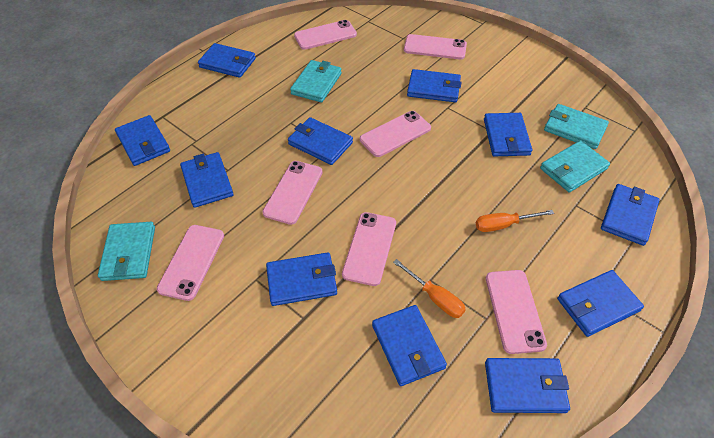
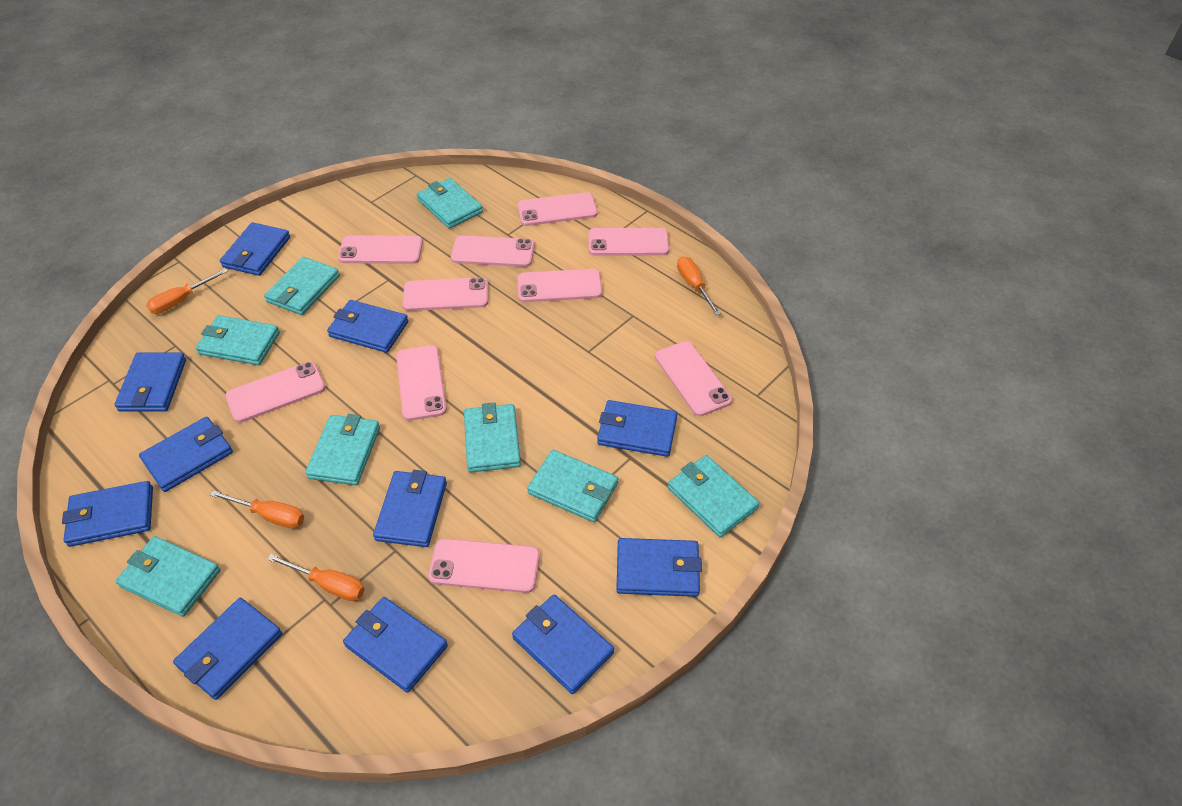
orange screwdriver: 2 -> 4
pink phone: 7 -> 10
turquoise wallet: 4 -> 8

